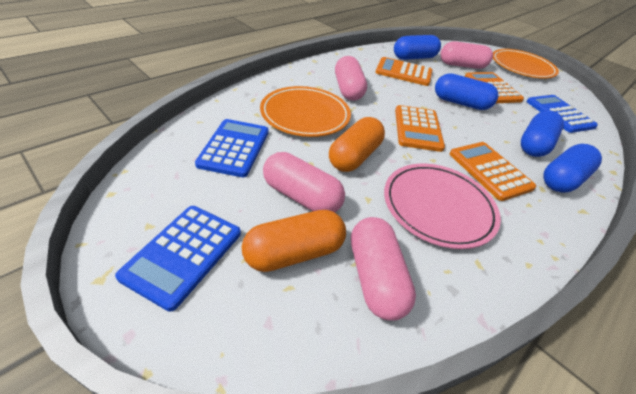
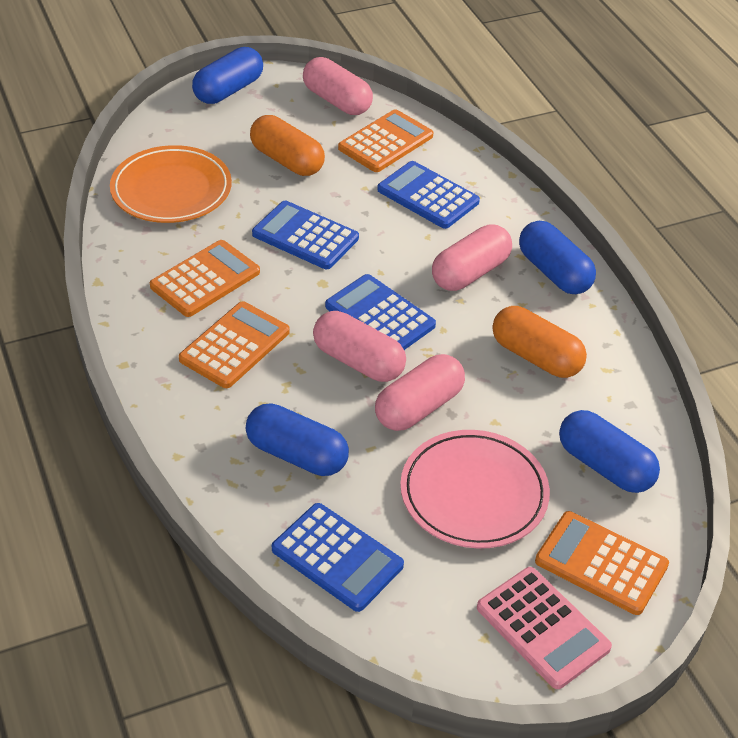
blue calculator: 3 -> 4
orange plate: 2 -> 1
pink calculator: 0 -> 1

